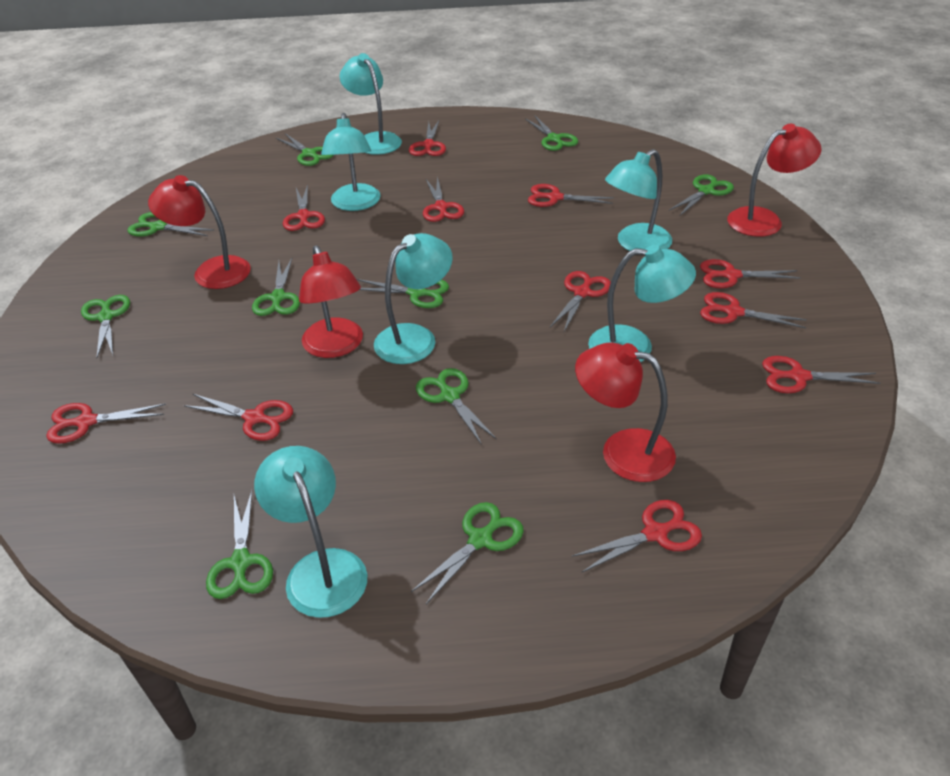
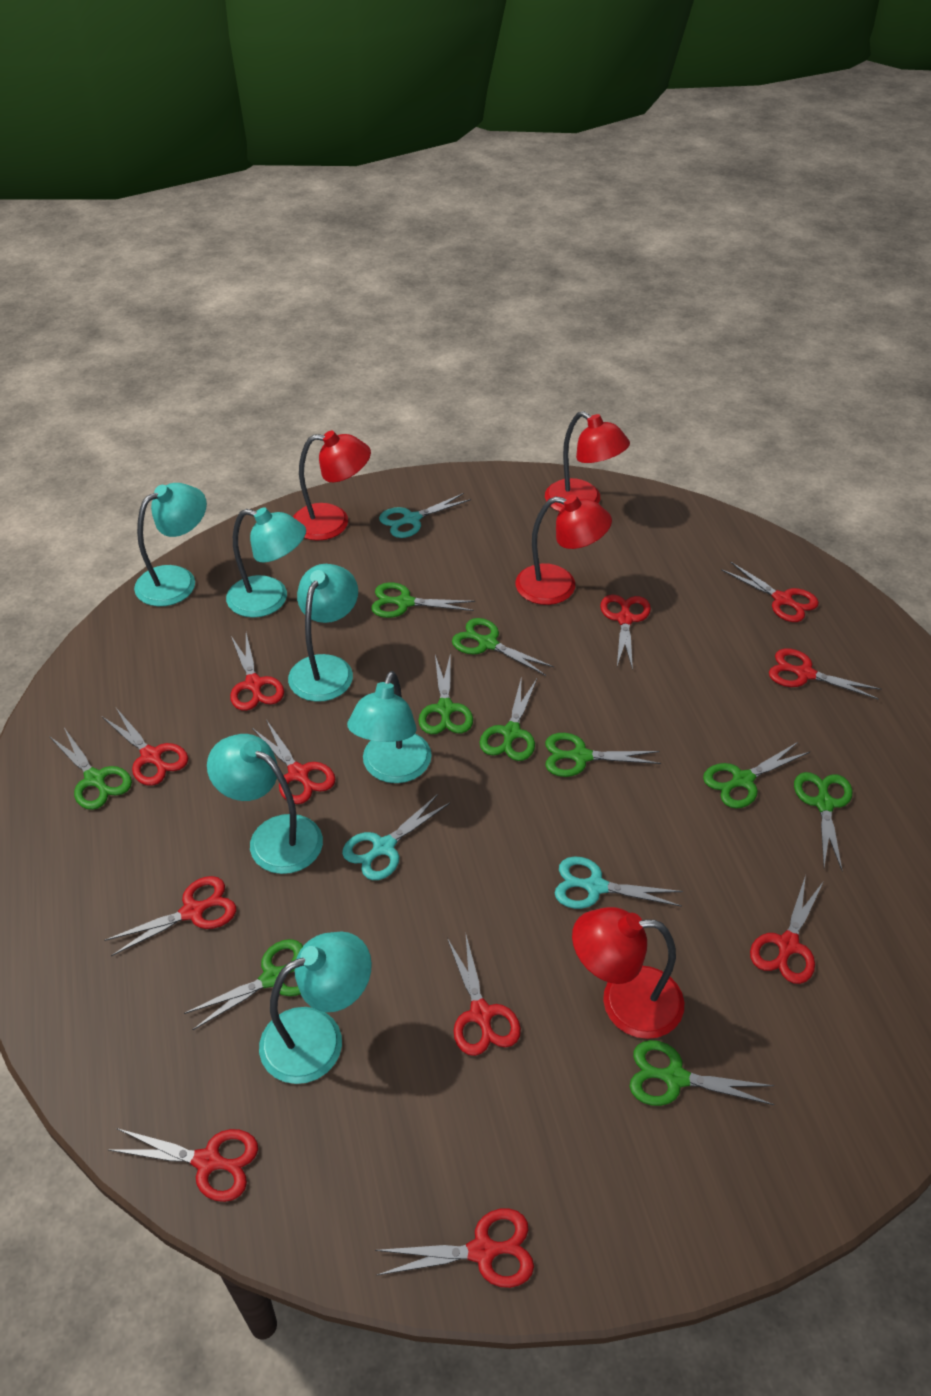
turquoise scissors: 0 -> 3

